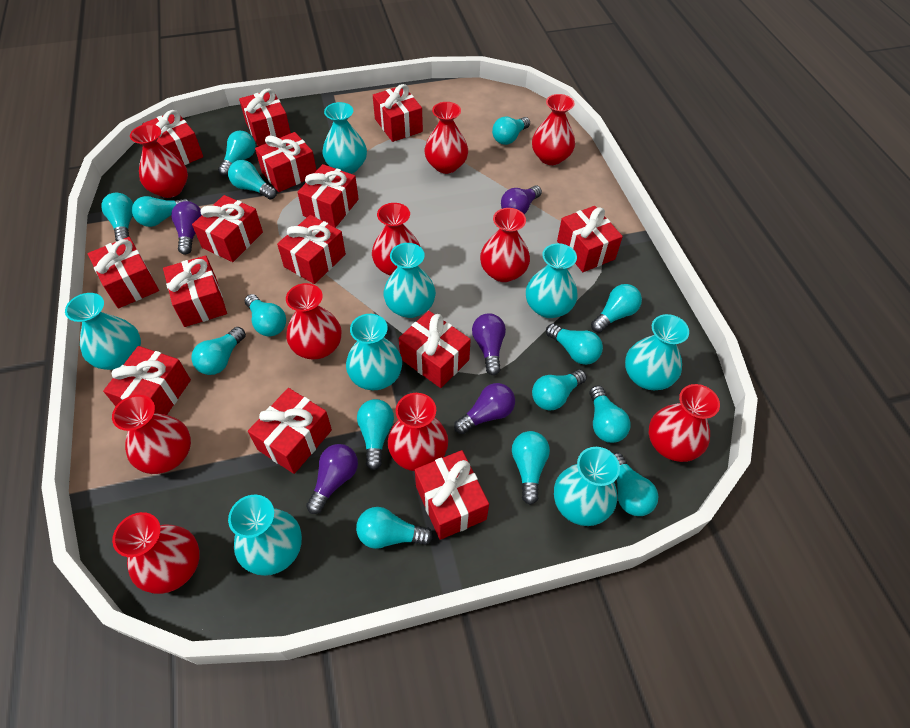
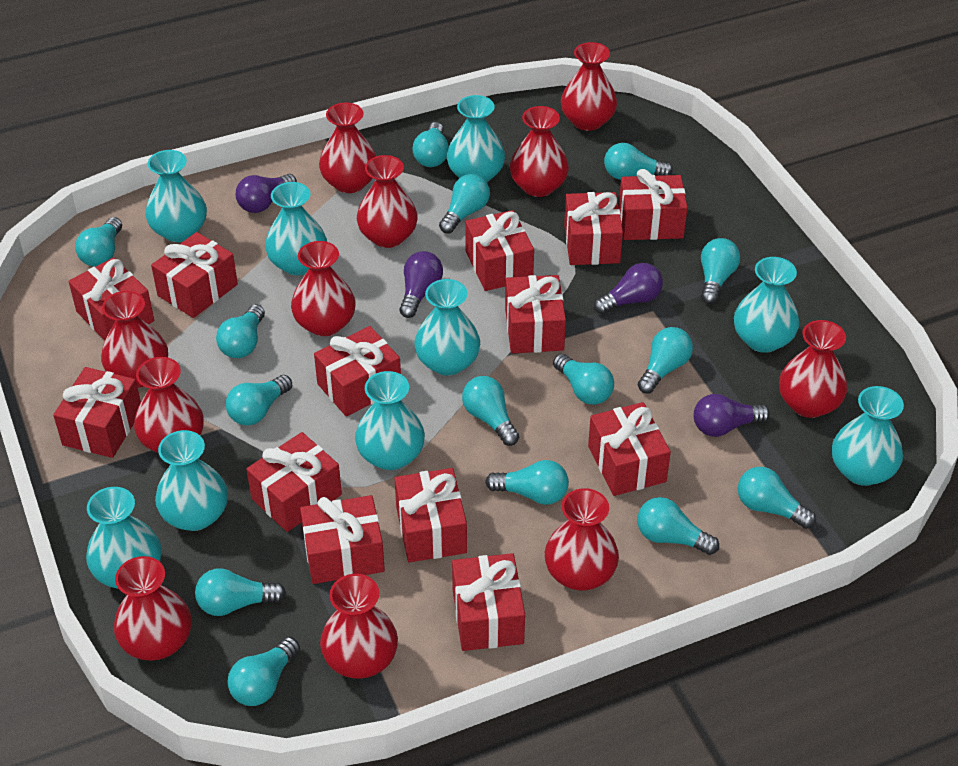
purple light bulb: 5 -> 4
red gift: 14 -> 13
red vase: 10 -> 11
turquoise vase: 8 -> 9

